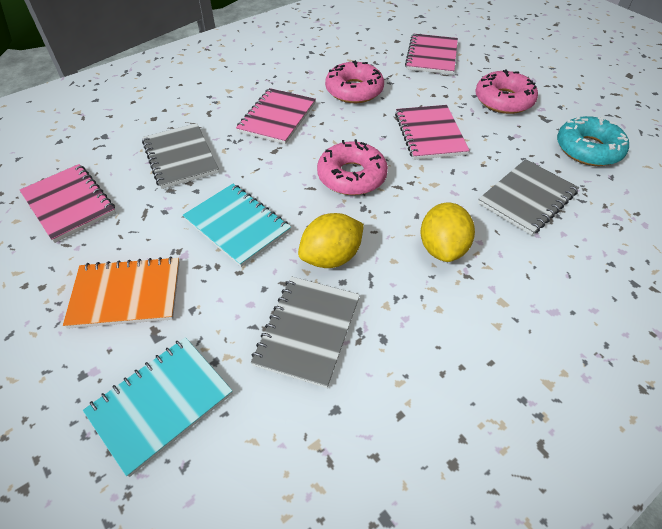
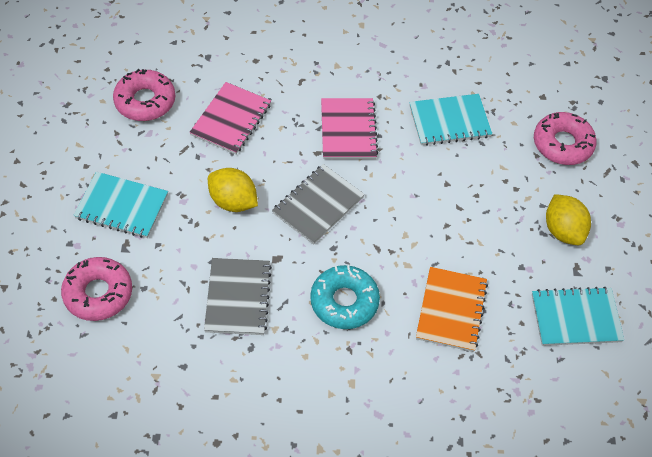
grey notebook: 3 -> 2
pink notebook: 4 -> 2
turquoise notebook: 2 -> 3

